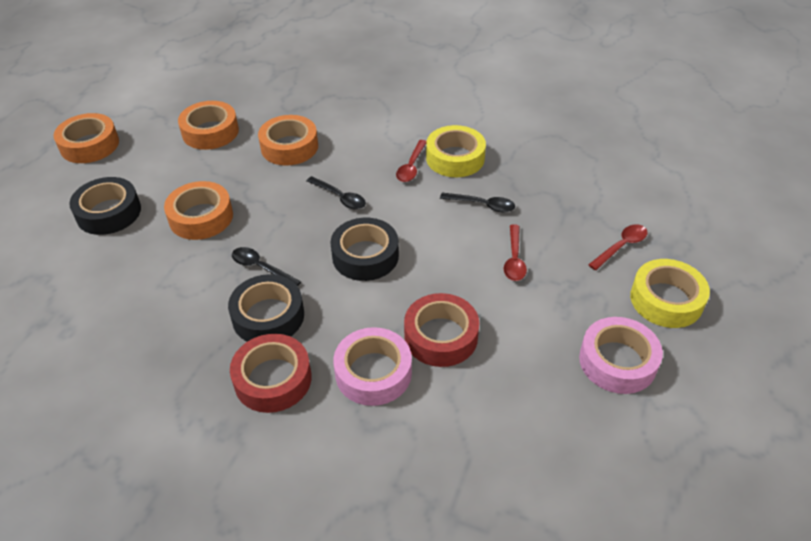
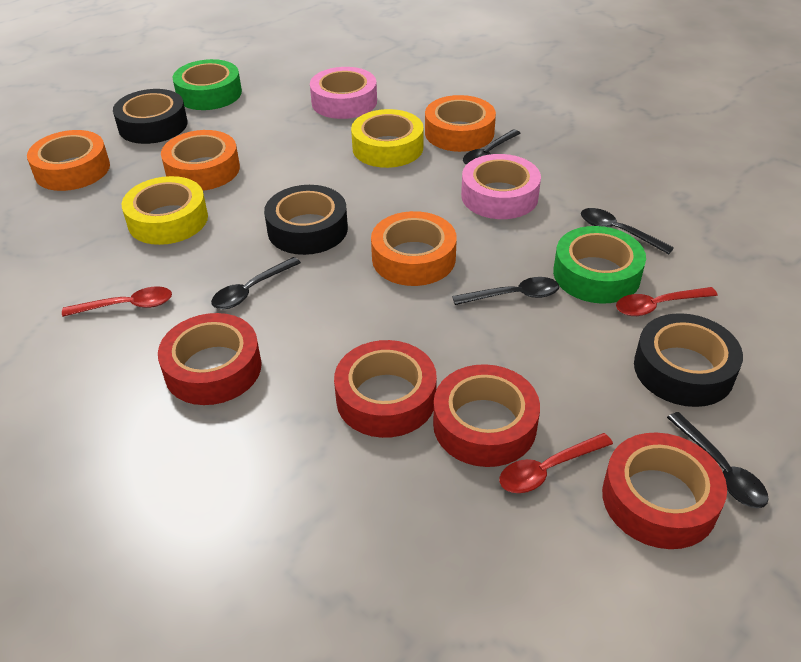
black spoon: 3 -> 5
green tape: 0 -> 2
red tape: 2 -> 4

